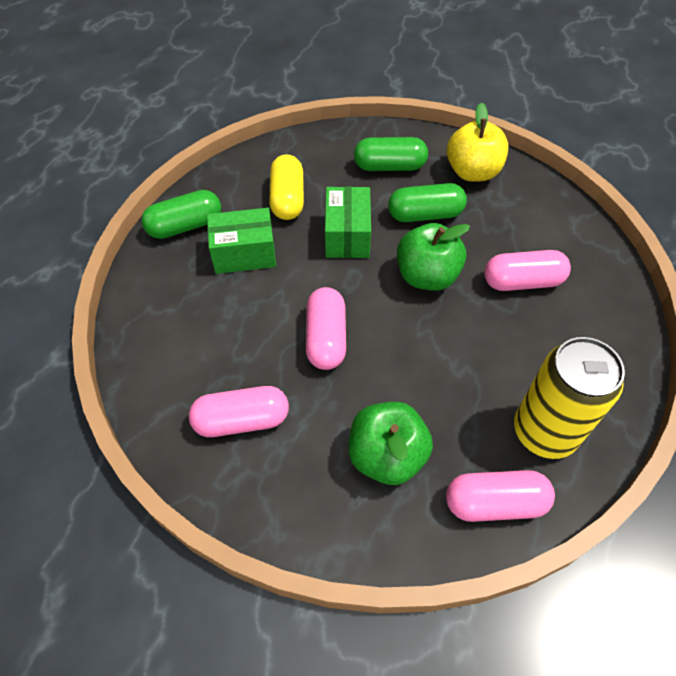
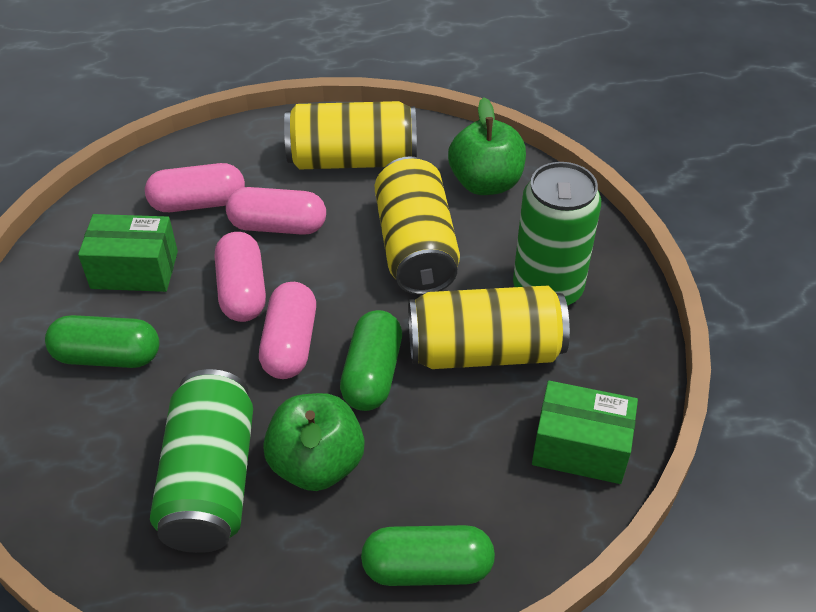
green can: 0 -> 2
yellow apple: 1 -> 0
yellow can: 1 -> 3
yellow capsule: 1 -> 0

